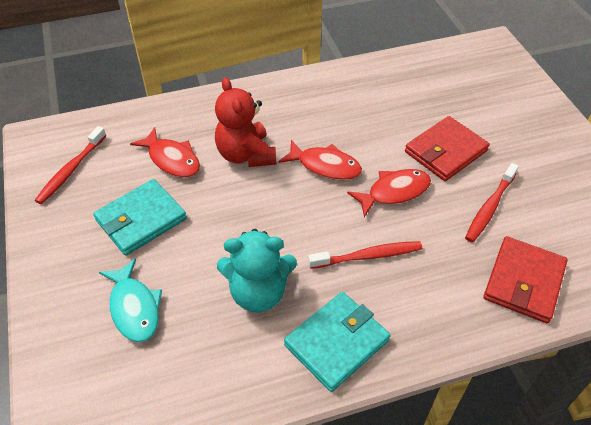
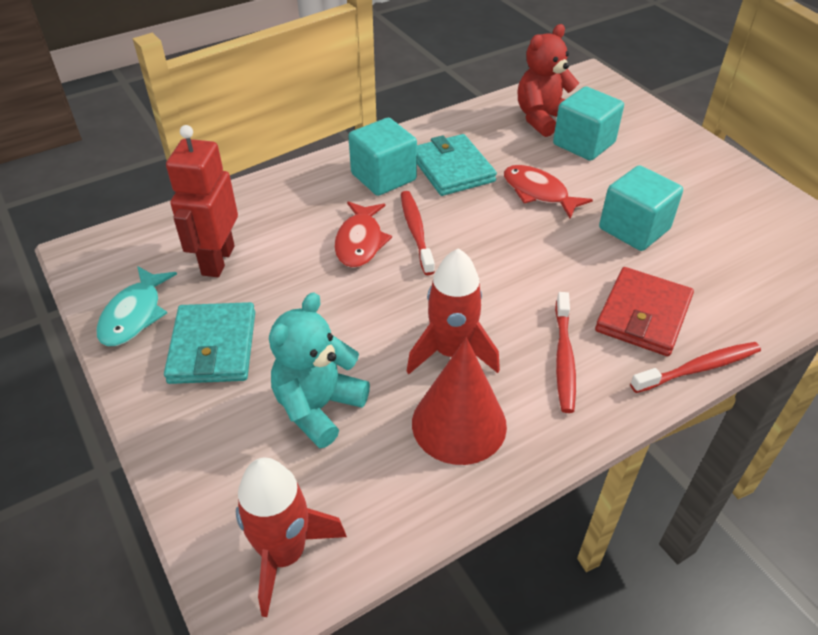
red cone: 0 -> 1
red fish: 3 -> 2
red robot: 0 -> 1
red rocket: 0 -> 2
red wallet: 2 -> 1
turquoise cube: 0 -> 3

